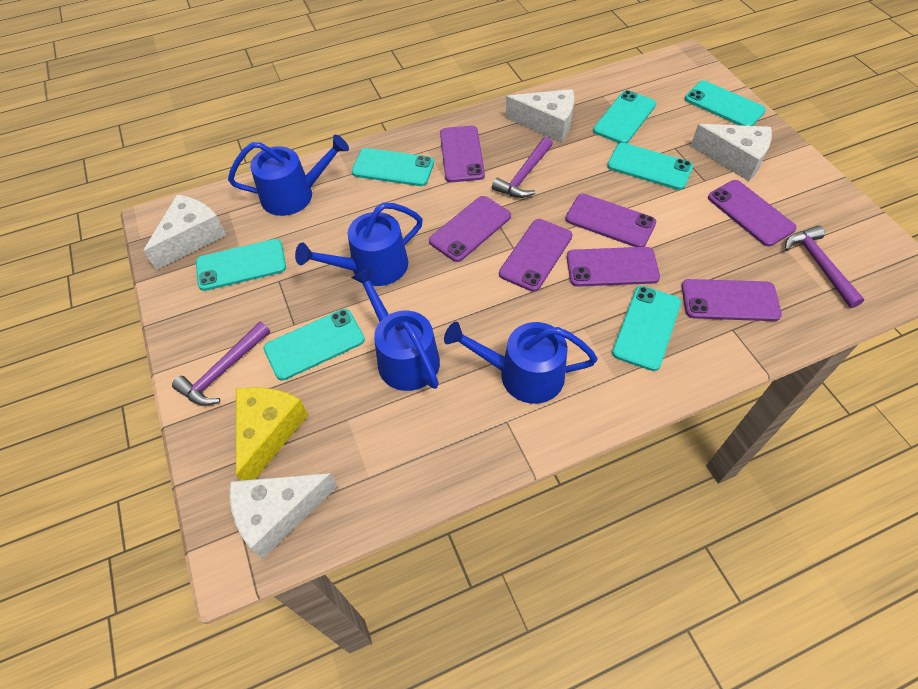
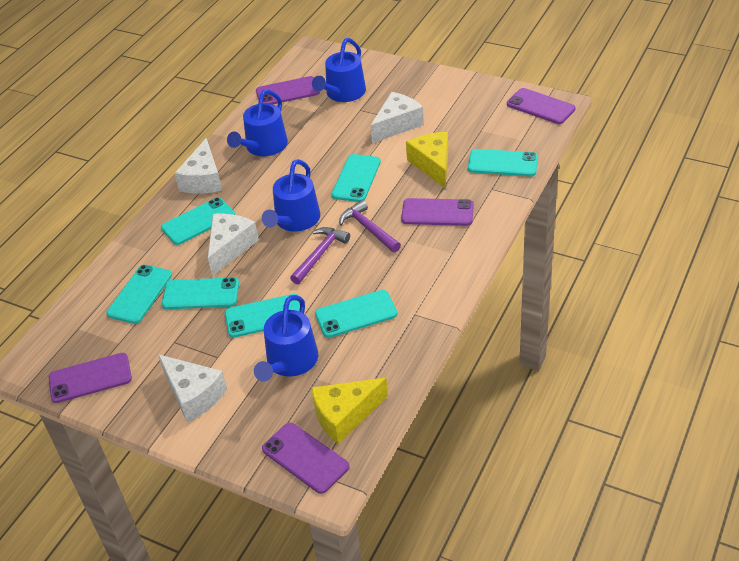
purple hammer: 3 -> 2
purple phone: 7 -> 5
yellow cheese: 1 -> 2

